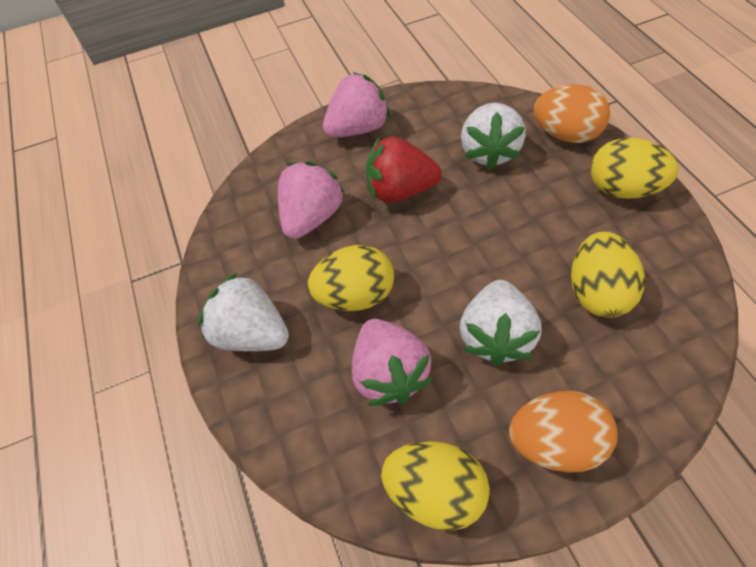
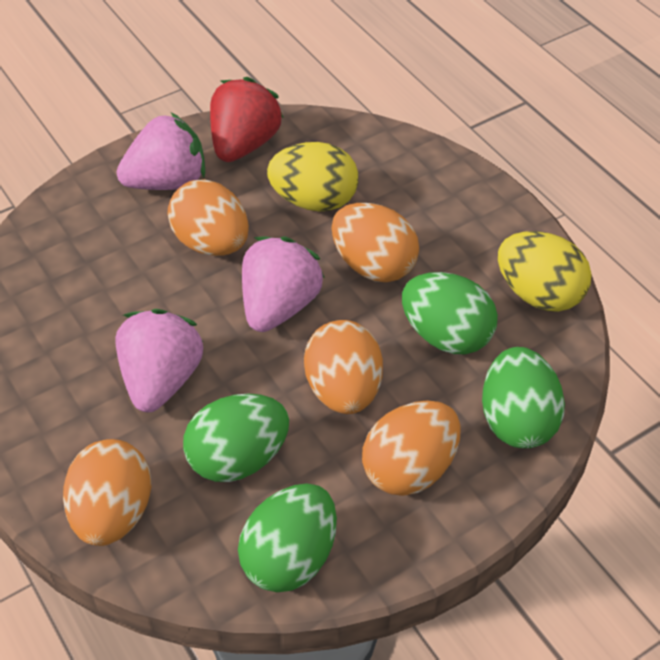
green egg: 0 -> 4
orange egg: 2 -> 5
white strawberry: 3 -> 0
yellow egg: 4 -> 2

